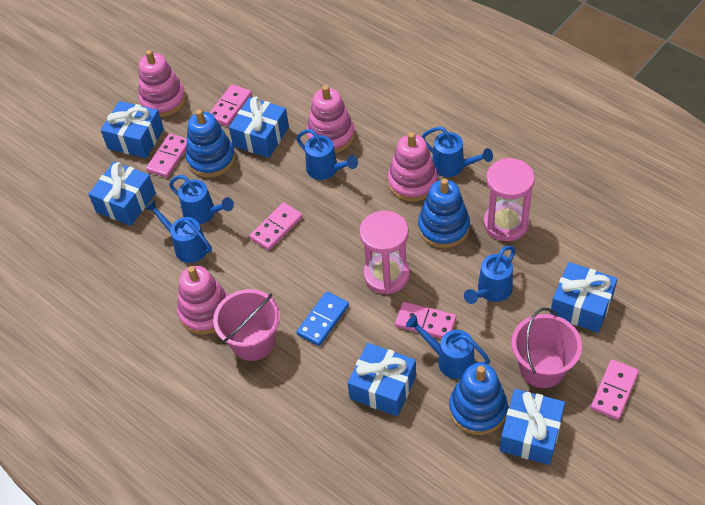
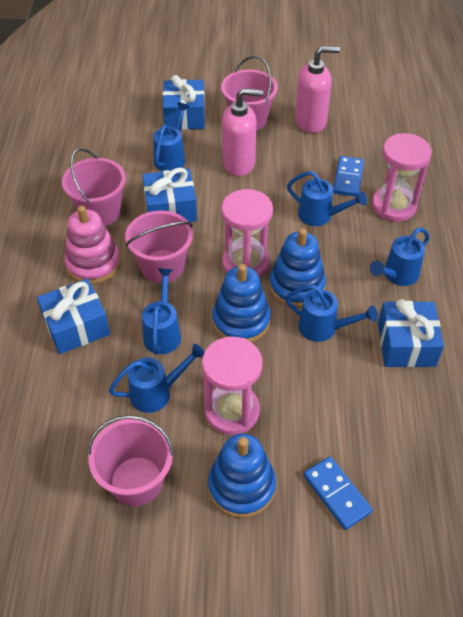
blue domino: 1 -> 2
blue gift: 6 -> 4
pink bucket: 2 -> 4
pink domino: 5 -> 0
pink hourglass: 2 -> 3
pink soap dispenser: 0 -> 2
pink stacking toy: 4 -> 1

